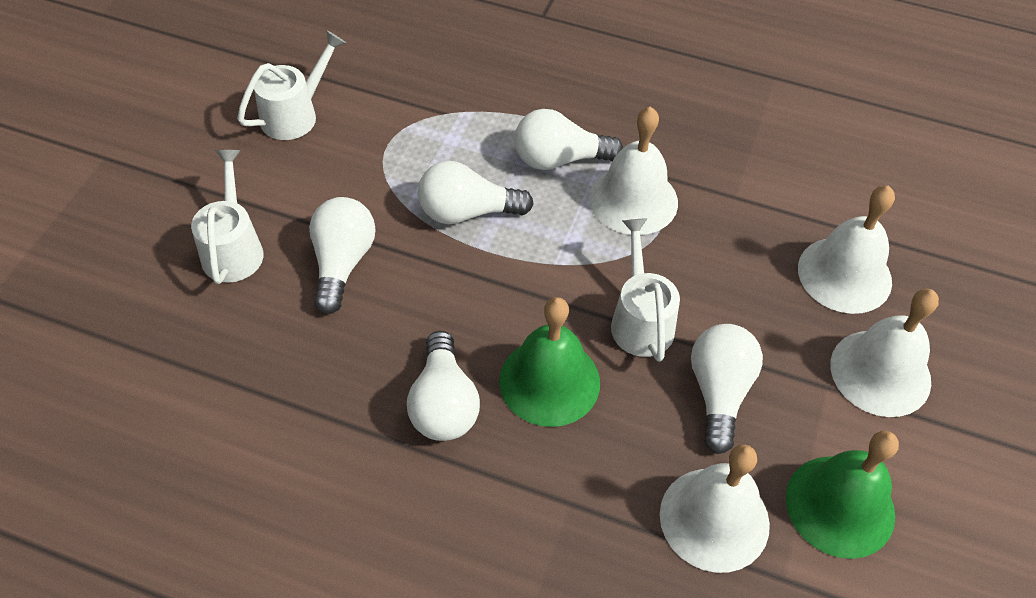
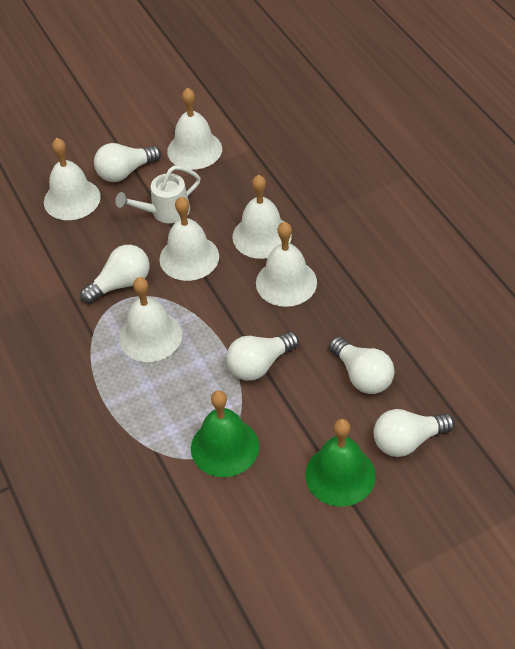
white bell: 4 -> 6
white watering can: 3 -> 1

